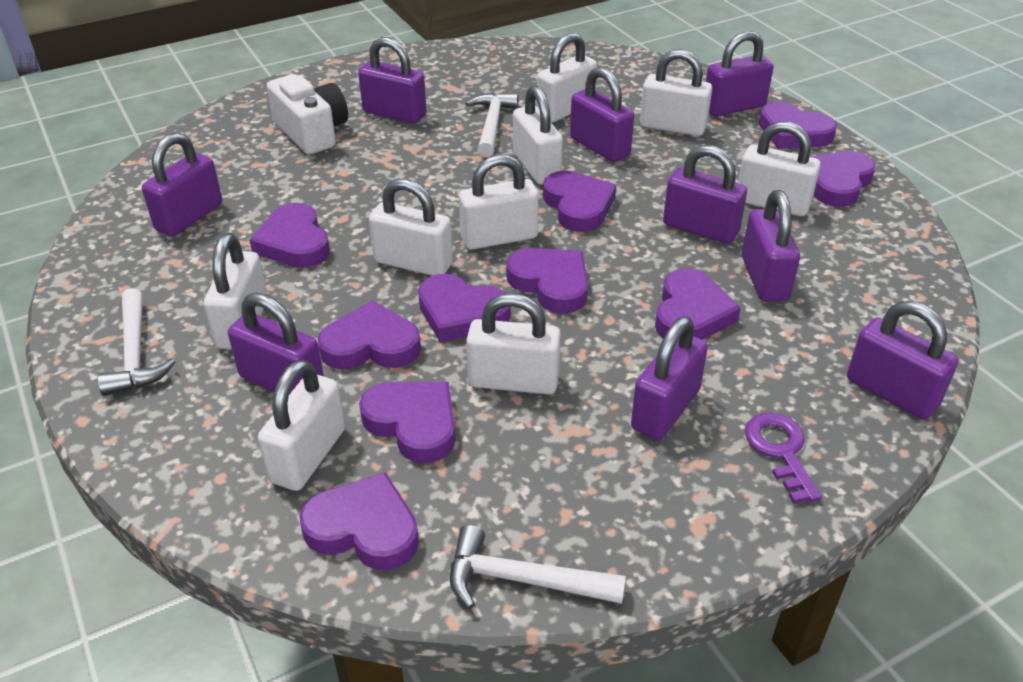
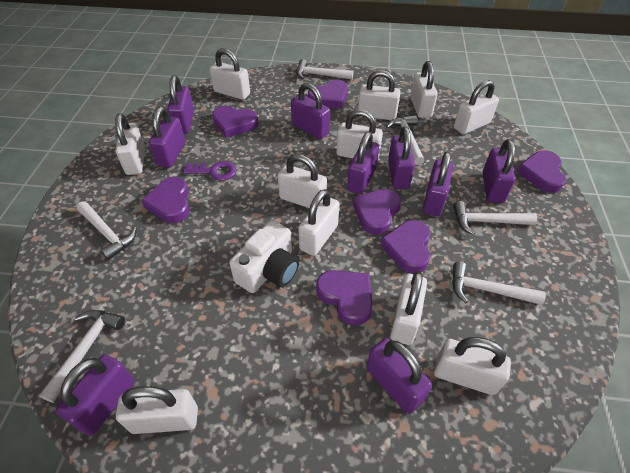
purple heart: 10 -> 7
white hammer: 3 -> 6
white padlock: 9 -> 11

